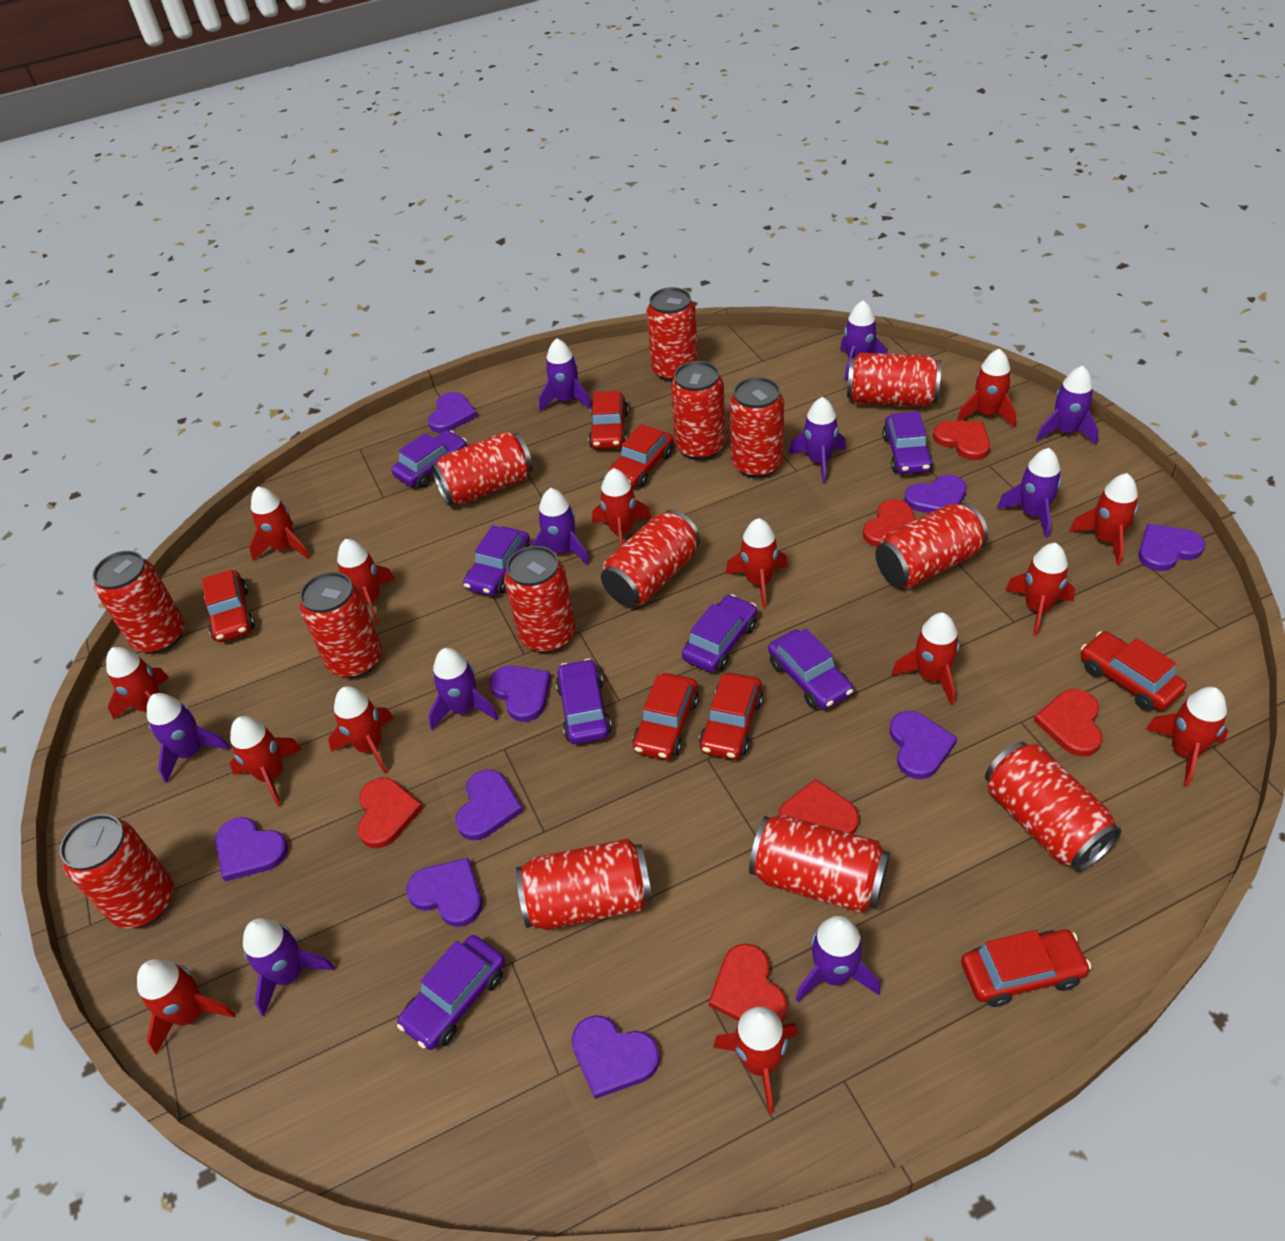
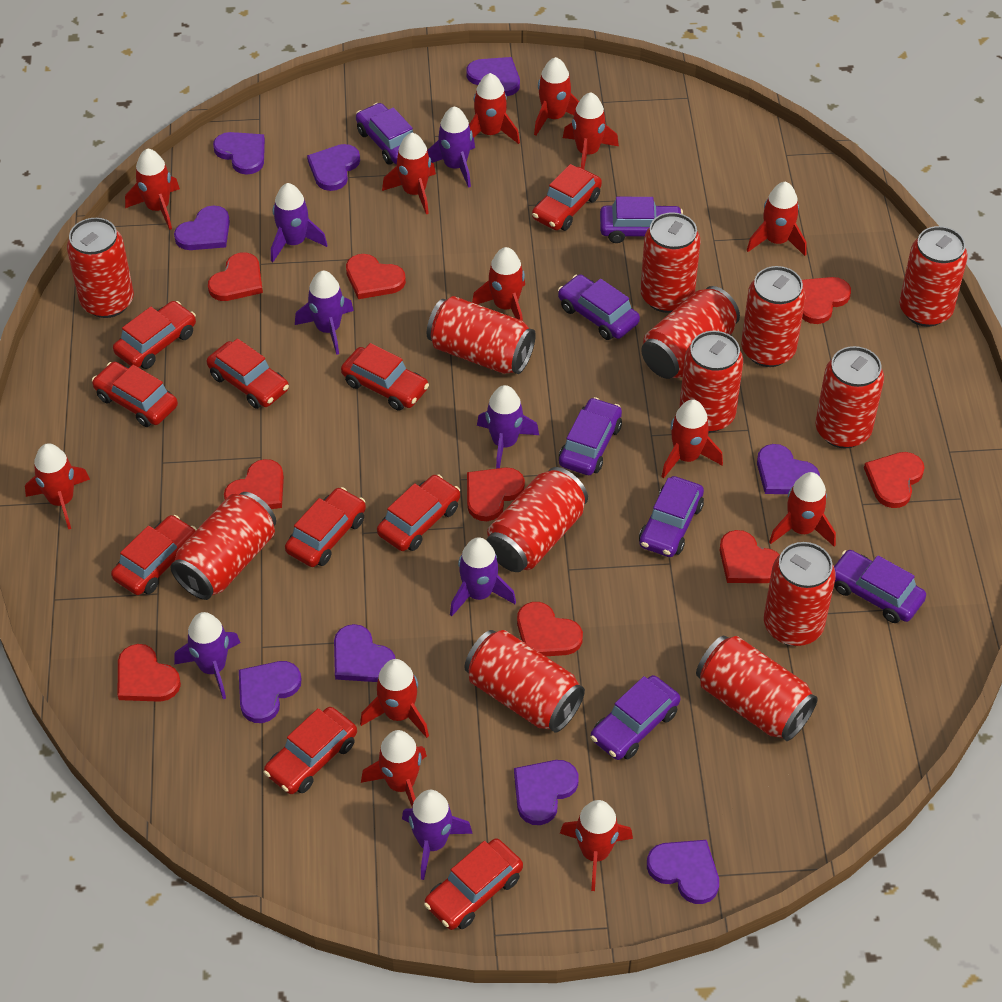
purple rocket: 10 -> 7
red can: 14 -> 13
red car: 7 -> 10
red heart: 6 -> 9
red rocket: 14 -> 13

